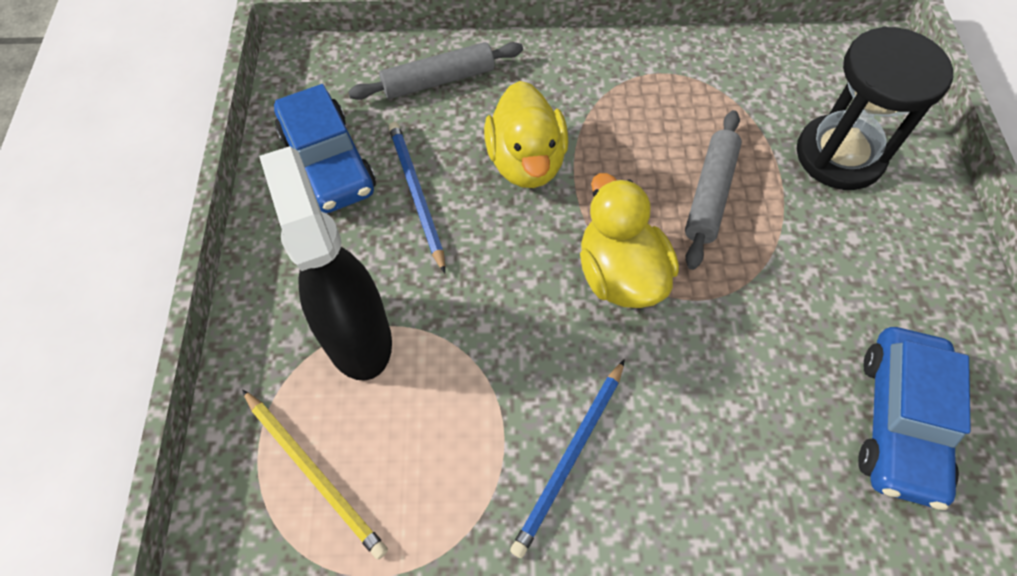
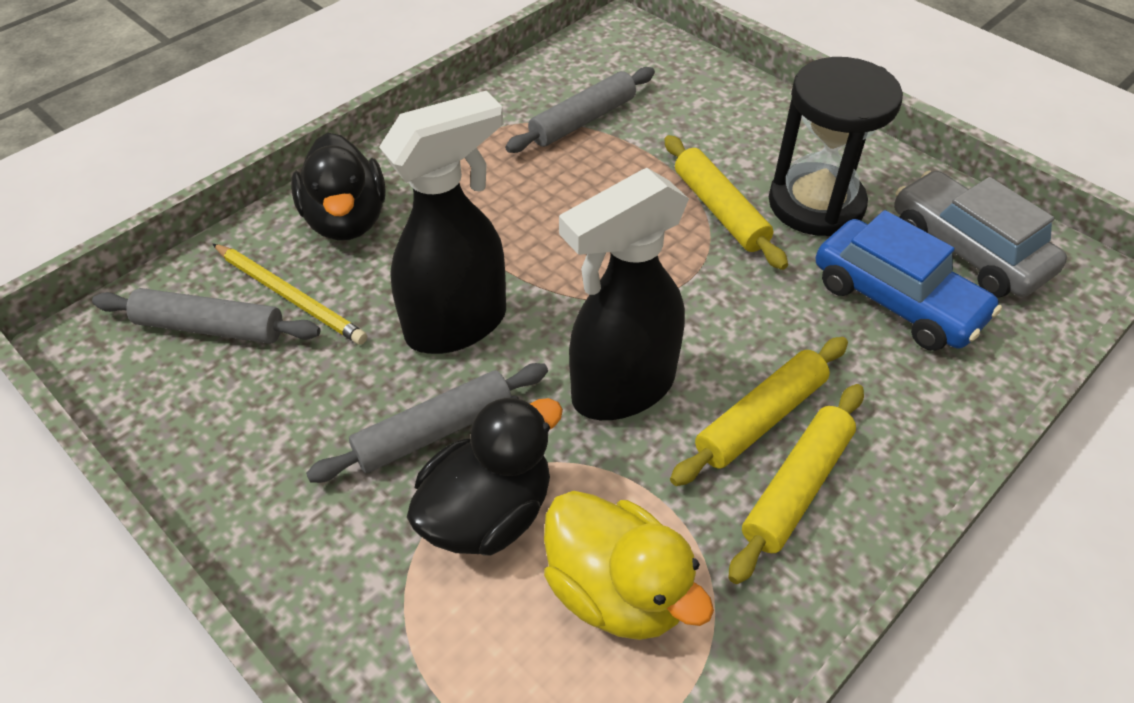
black duck: 0 -> 2
black spray bottle: 1 -> 2
blue car: 2 -> 1
blue pencil: 2 -> 0
grey car: 0 -> 1
grey rolling pin: 2 -> 3
yellow duck: 2 -> 1
yellow rolling pin: 0 -> 3

